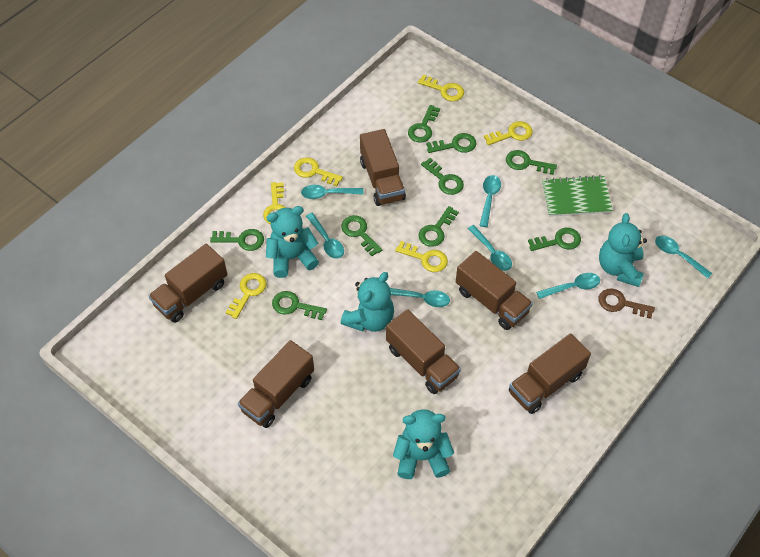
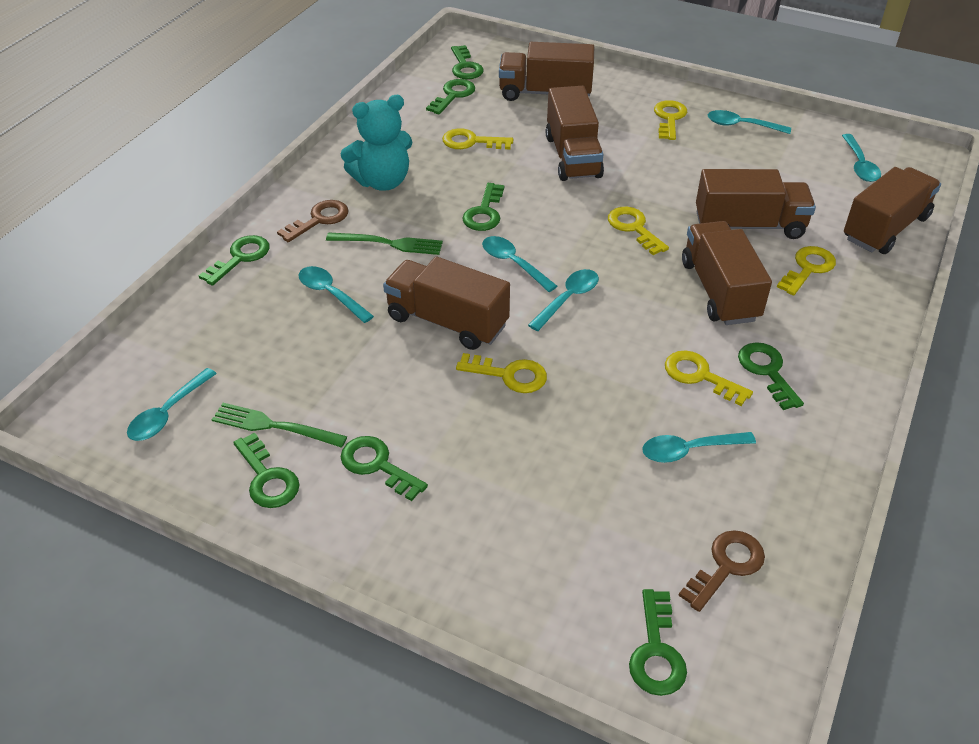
brown key: 1 -> 2
green fork: 0 -> 2
green key: 9 -> 8
green notebook: 1 -> 0
turquoise teddy bear: 4 -> 1

